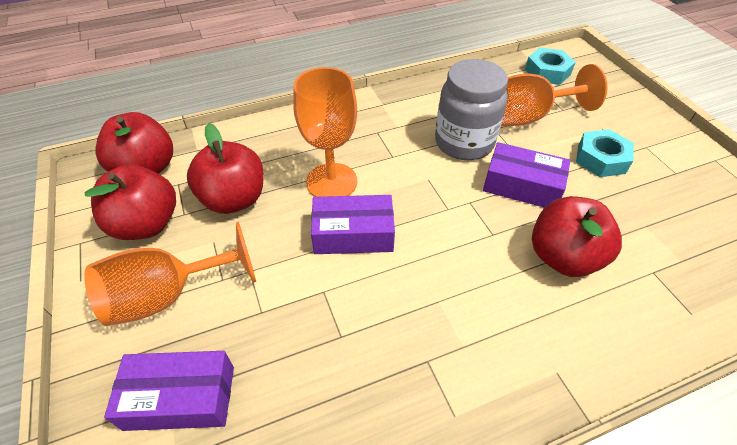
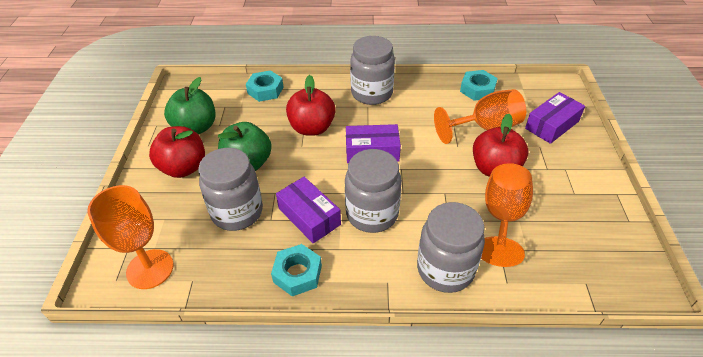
green apple: 0 -> 2
grey jar: 1 -> 4
red apple: 4 -> 3
turquoise nut: 2 -> 3

